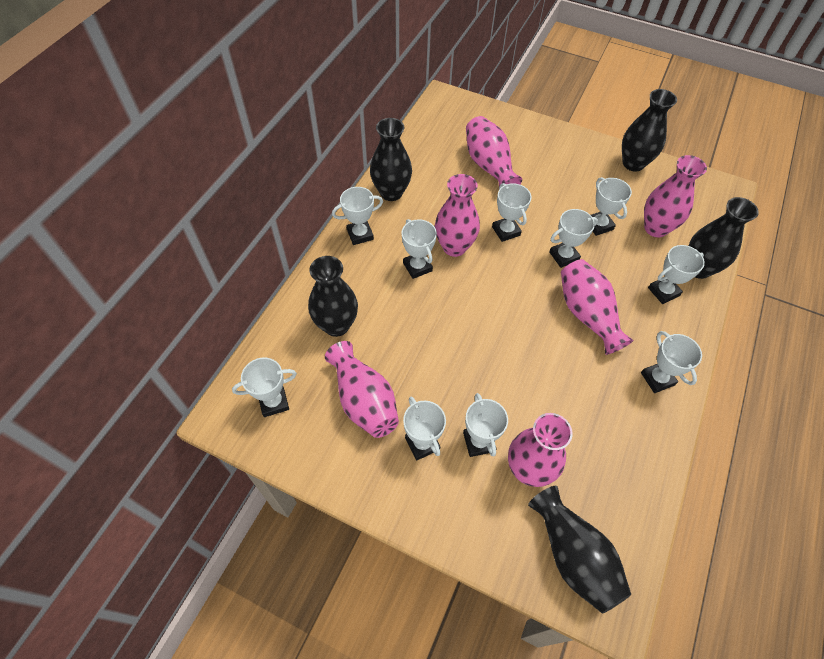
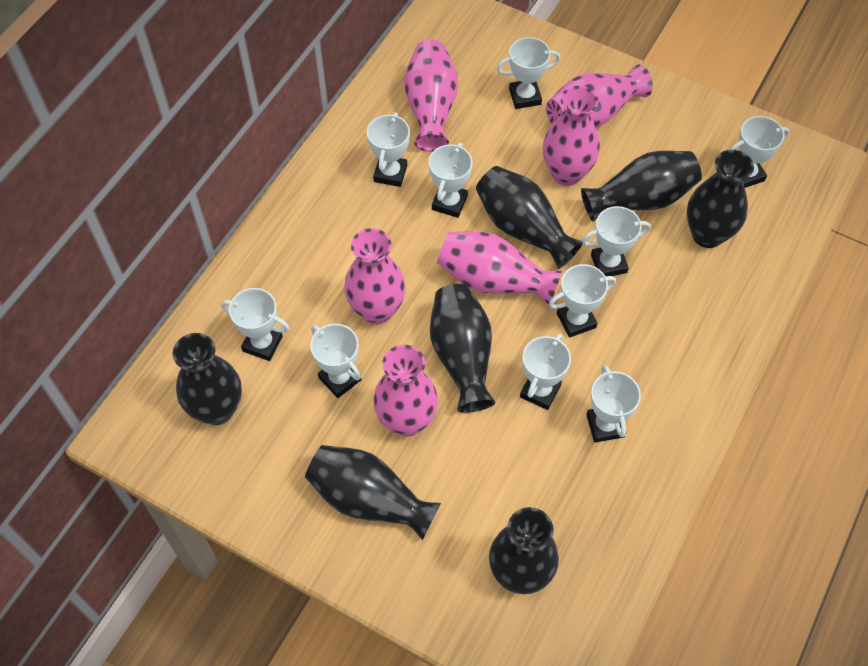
black vase: 5 -> 7

